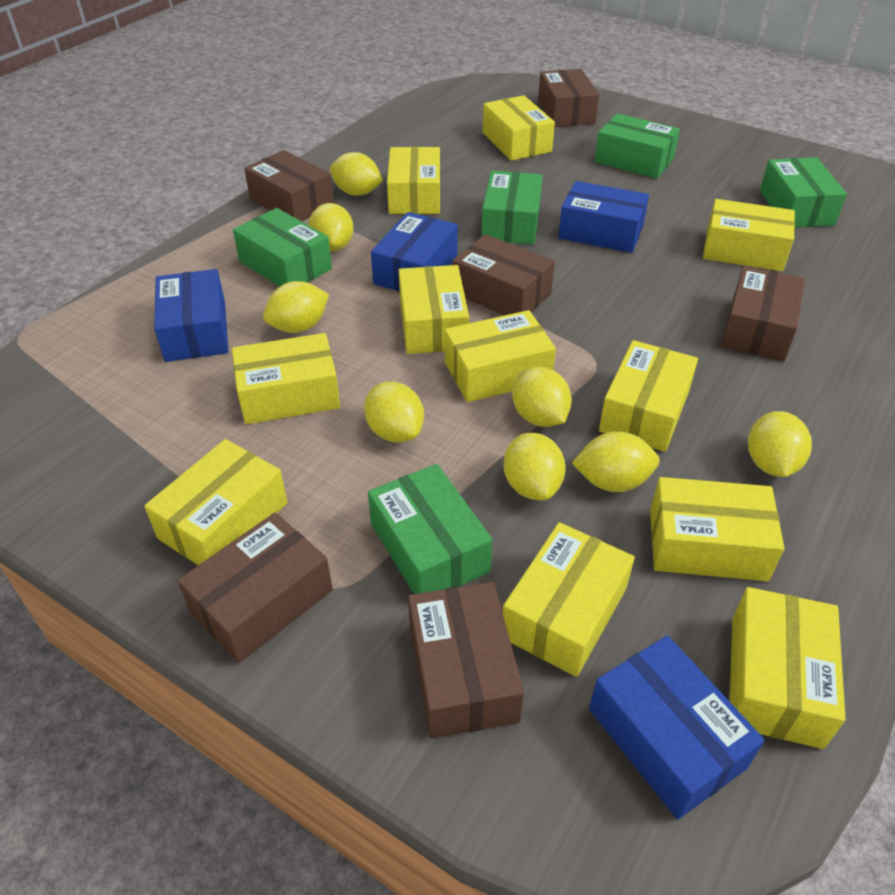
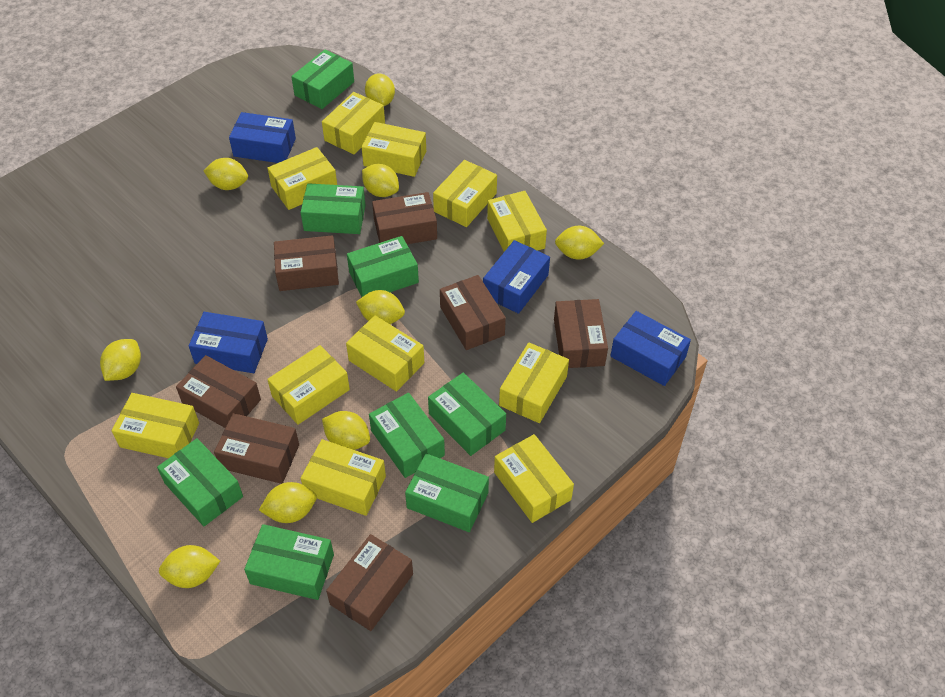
brown box: 6 -> 7
green box: 5 -> 8
yellow lemon: 8 -> 9

